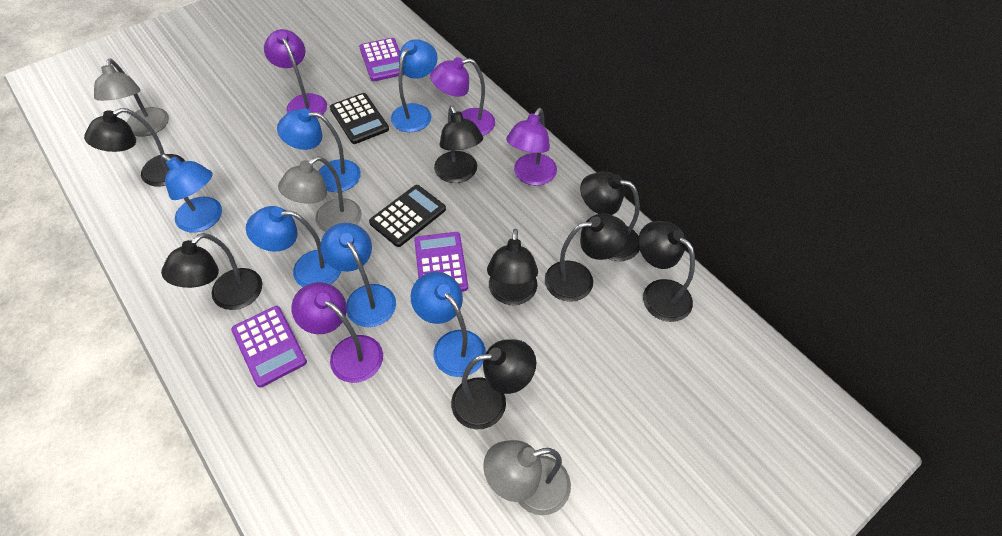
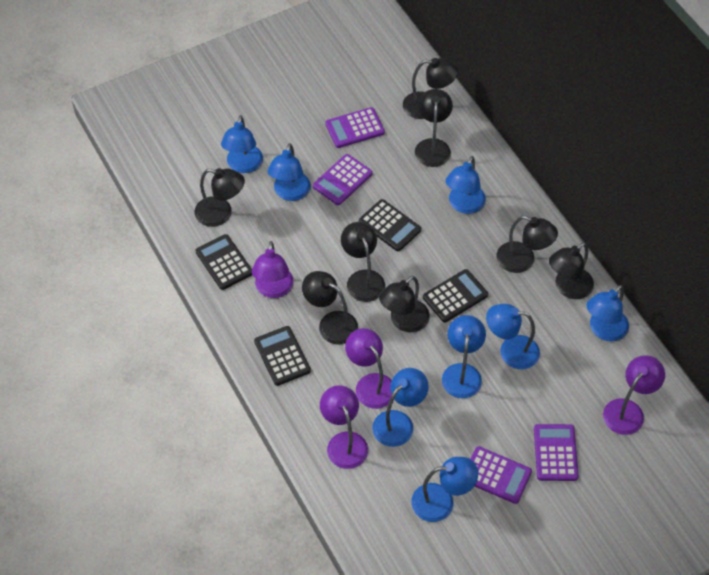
black calculator: 2 -> 4
blue lamp: 6 -> 8
grey lamp: 3 -> 0
purple calculator: 3 -> 4

